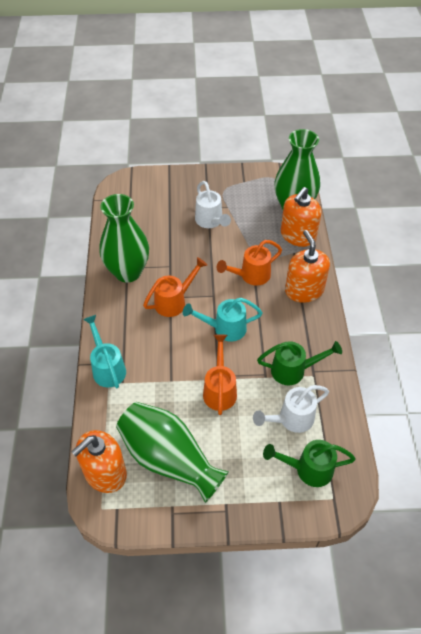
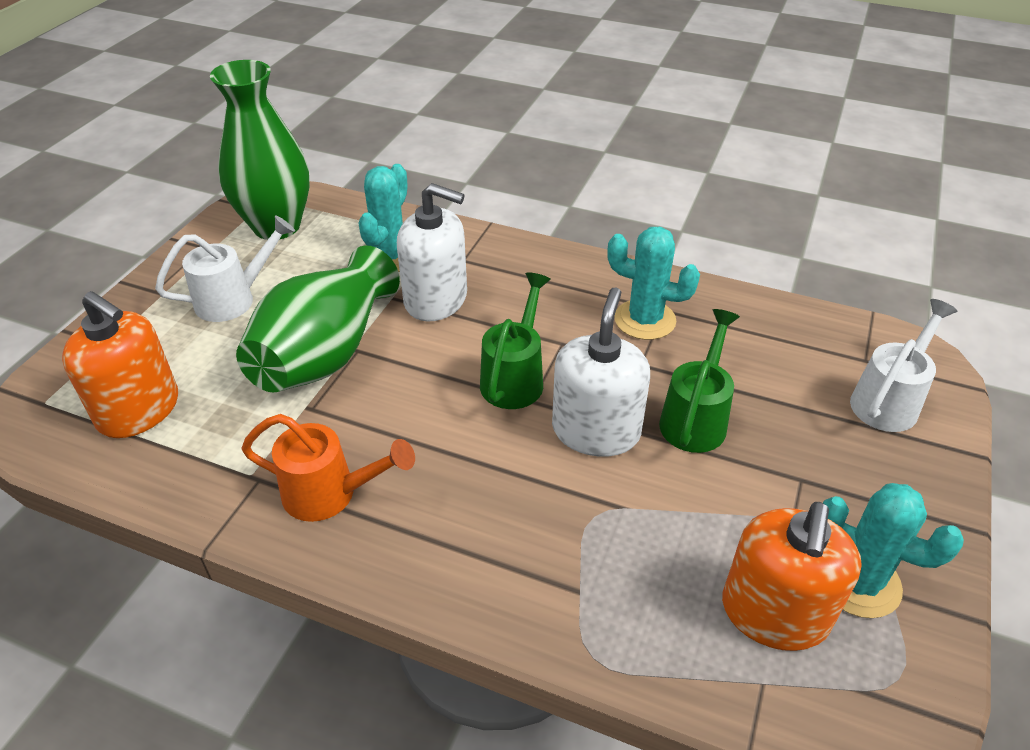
green vase: 3 -> 2
orange soap dispenser: 3 -> 2
orange watering can: 3 -> 1
turquoise cactus: 0 -> 3
turquoise watering can: 2 -> 0
white soap dispenser: 0 -> 2

